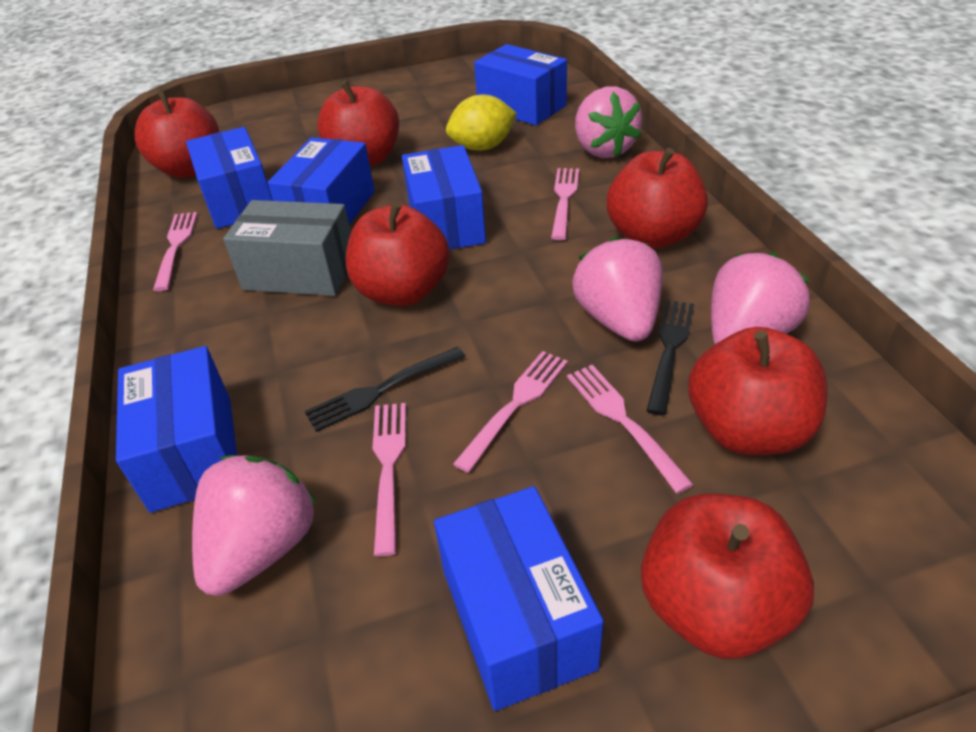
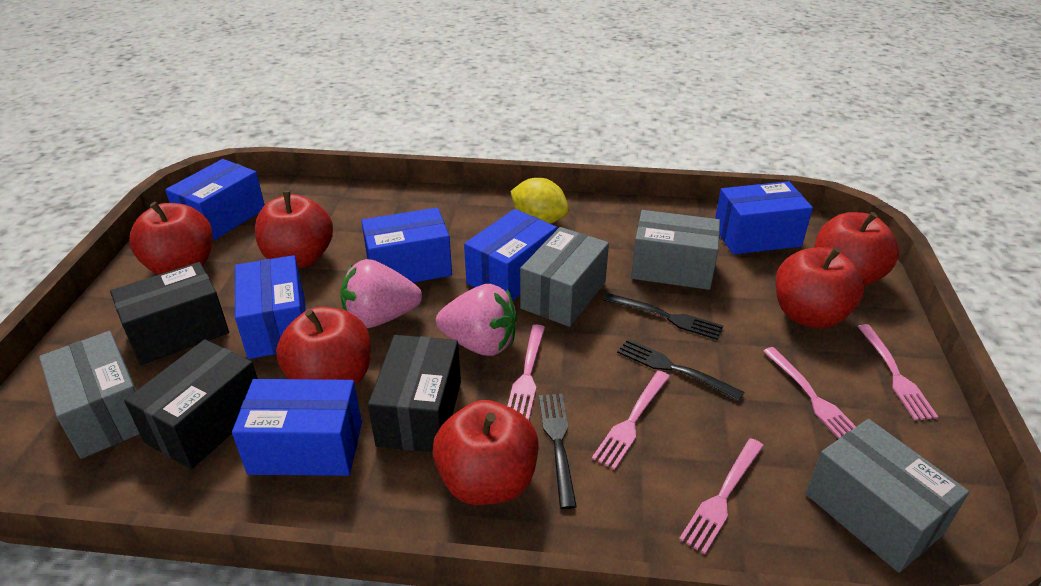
black box: 0 -> 3
black fork: 2 -> 3
grey box: 1 -> 4
pink strawberry: 4 -> 2

